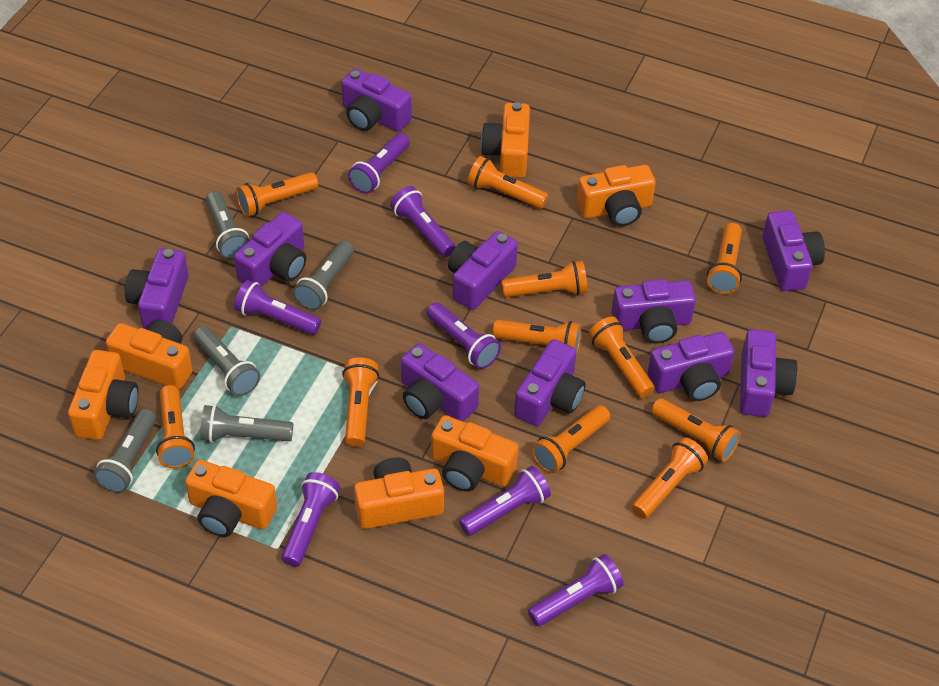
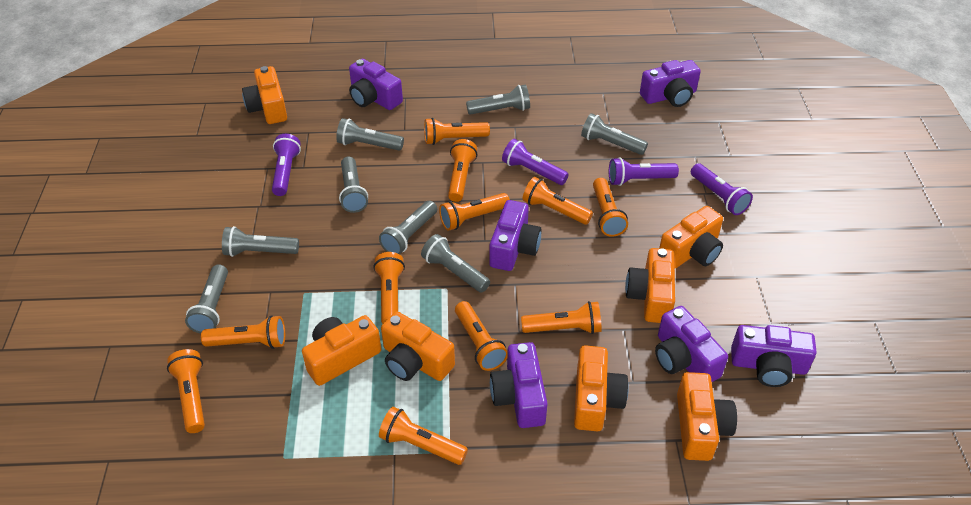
grey flashlight: 5 -> 8
purple camera: 10 -> 6
purple flashlight: 7 -> 4

